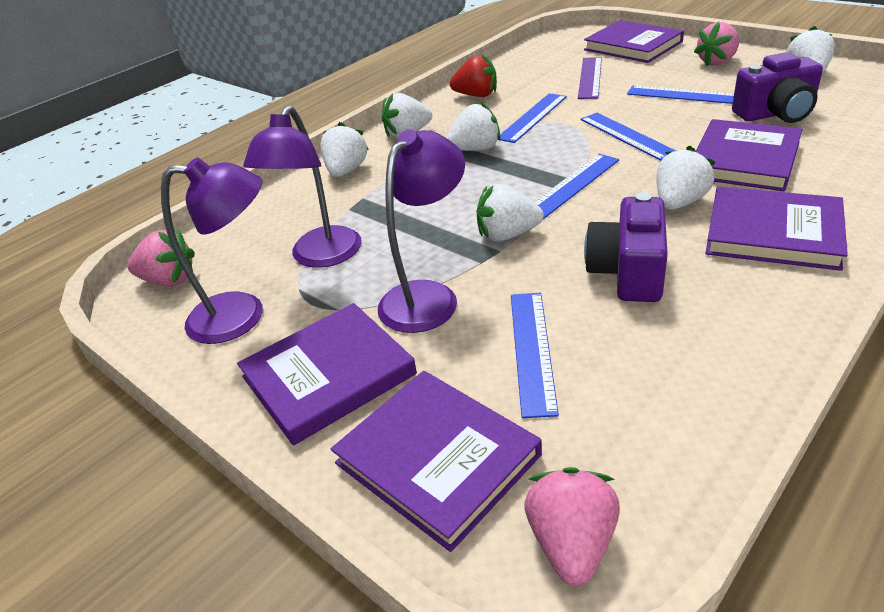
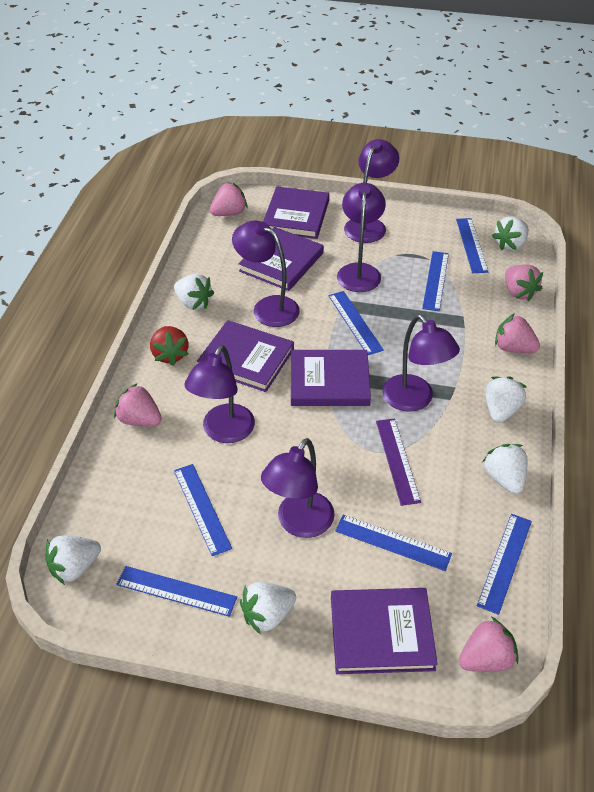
blue ruler: 5 -> 7
pink strawberry: 3 -> 5
purple camera: 2 -> 0
purple lamp: 3 -> 6

